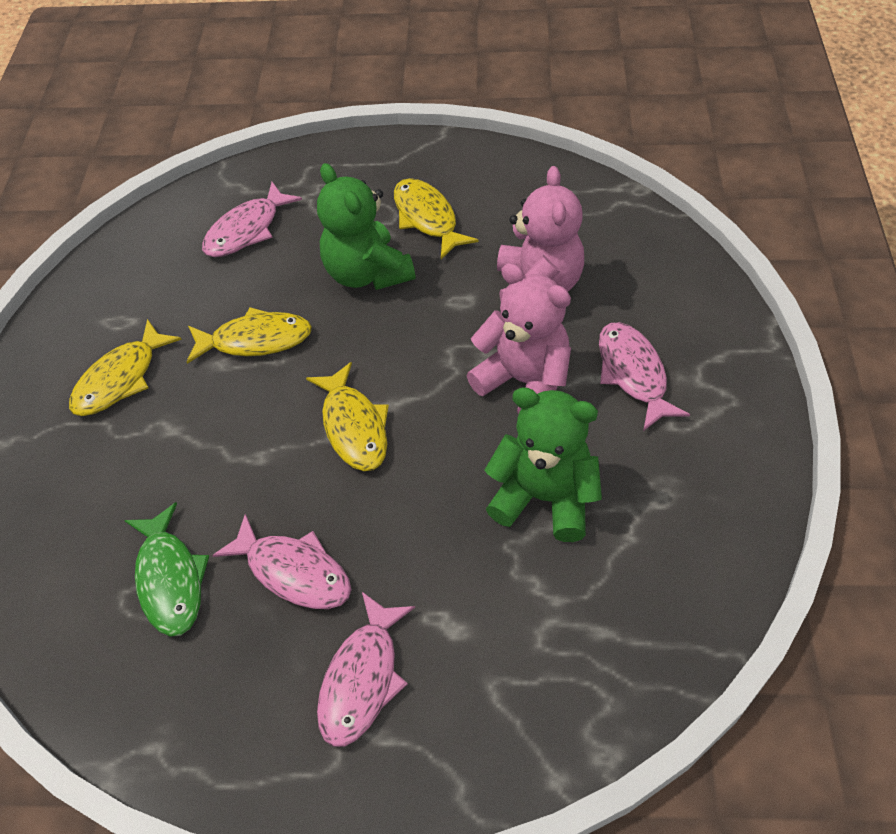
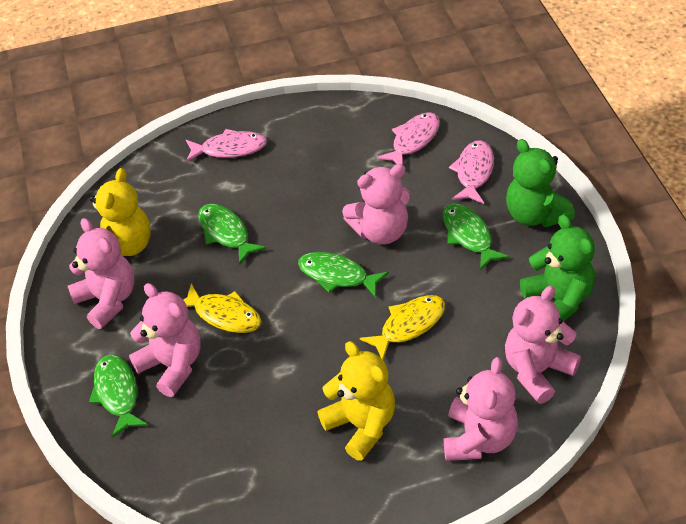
green fish: 1 -> 4
pink fish: 4 -> 3
pink teddy bear: 2 -> 5
yellow fish: 4 -> 2
yellow teddy bear: 0 -> 2

